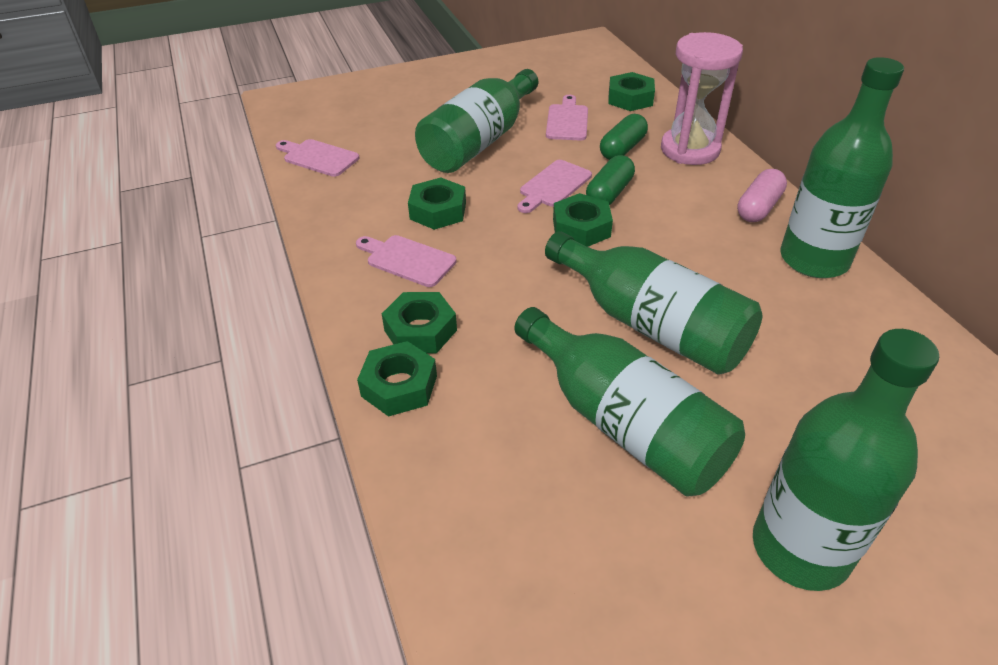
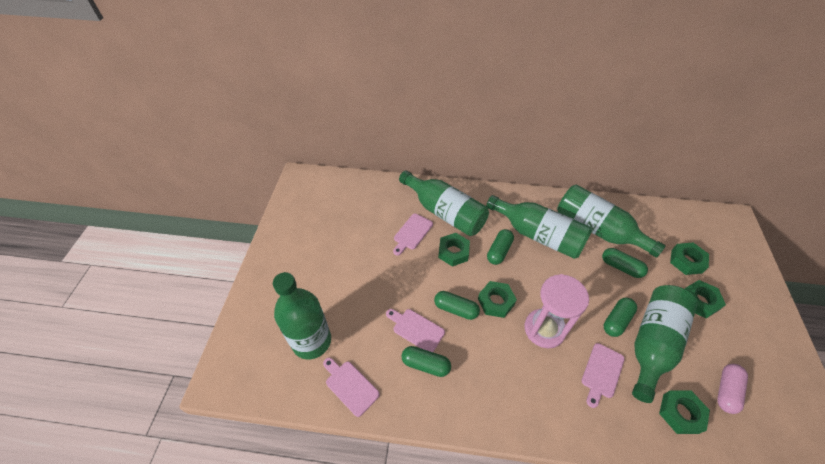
green capsule: 2 -> 5

